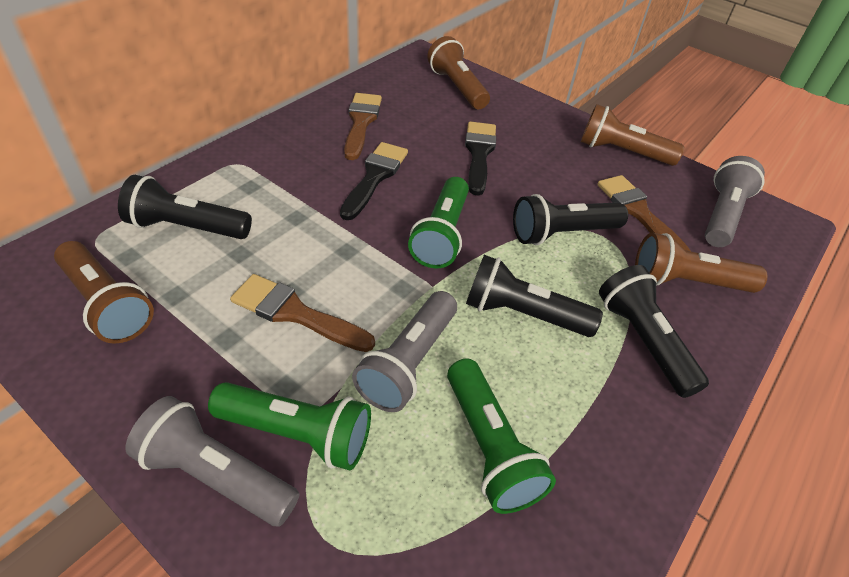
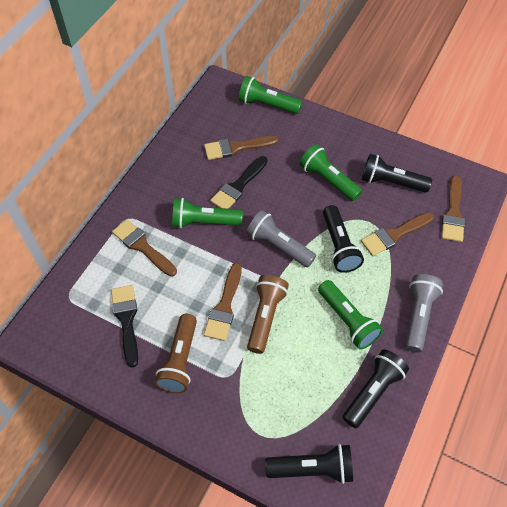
brown brush: 3 -> 5
brown flashlight: 4 -> 2
green flashlight: 3 -> 4
grey flashlight: 3 -> 2

